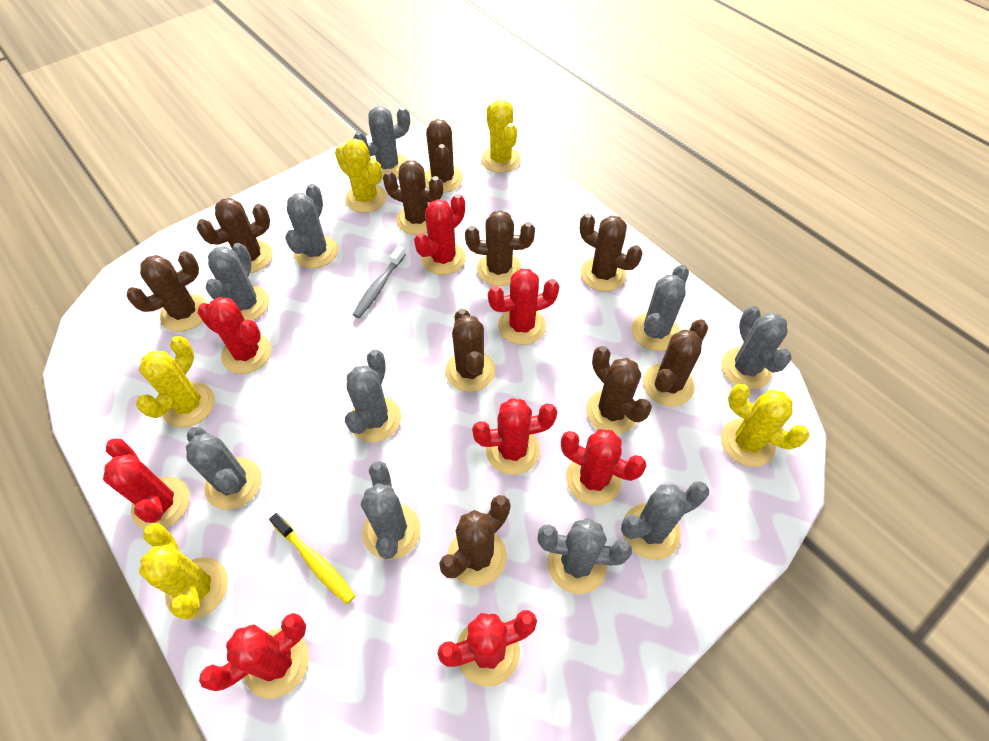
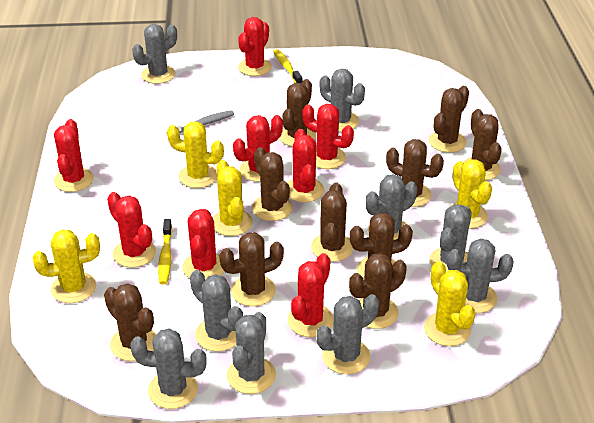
grey cactus: 10 -> 9
yellow toothbrush: 1 -> 2

